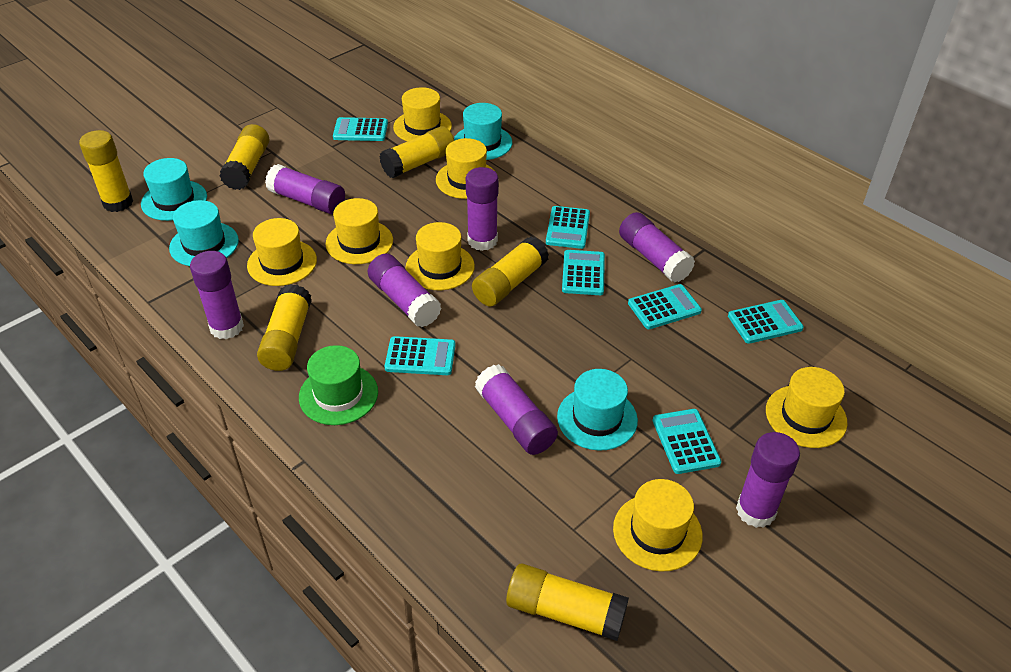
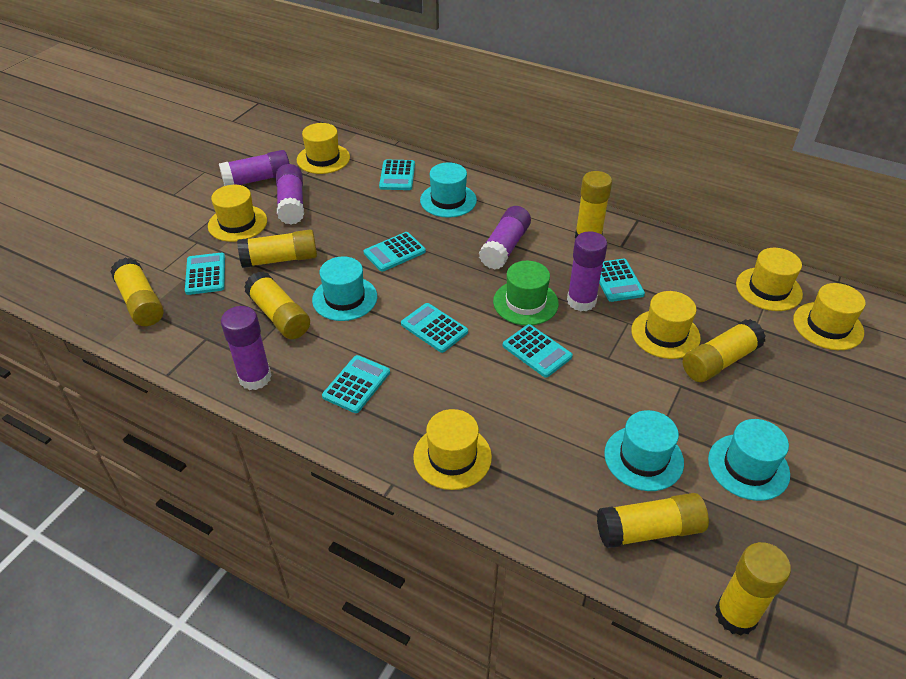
purple glue stick: 7 -> 5
yellow glue stick: 6 -> 7
yellow hat: 7 -> 6

